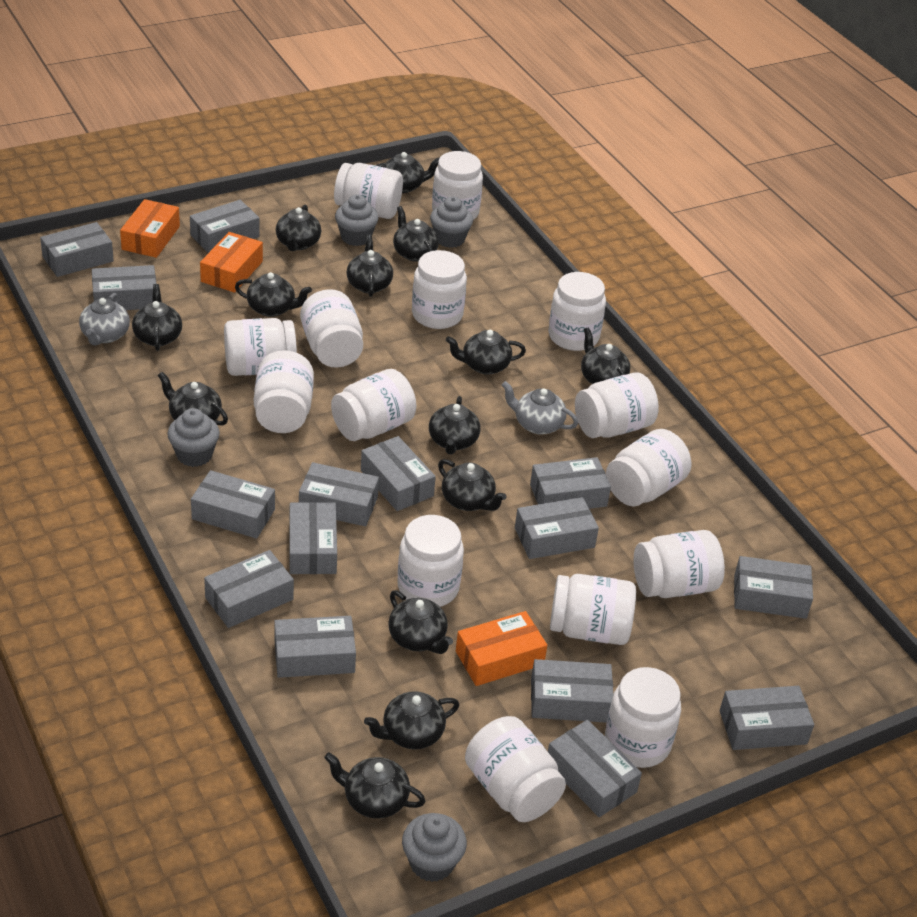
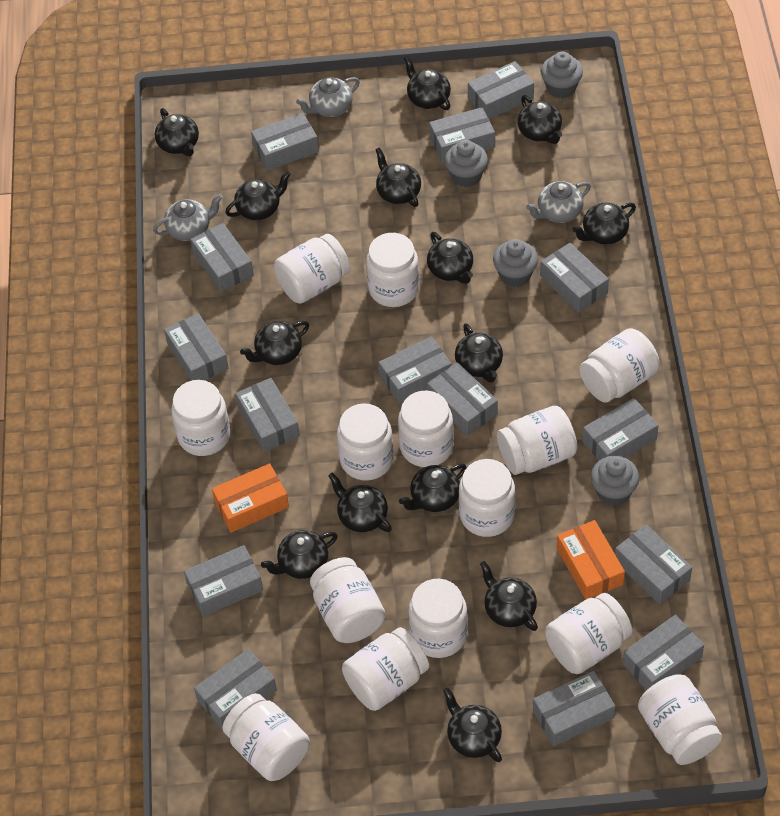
grey teapot: 2 -> 3
orange box: 3 -> 2
white jar: 15 -> 14

